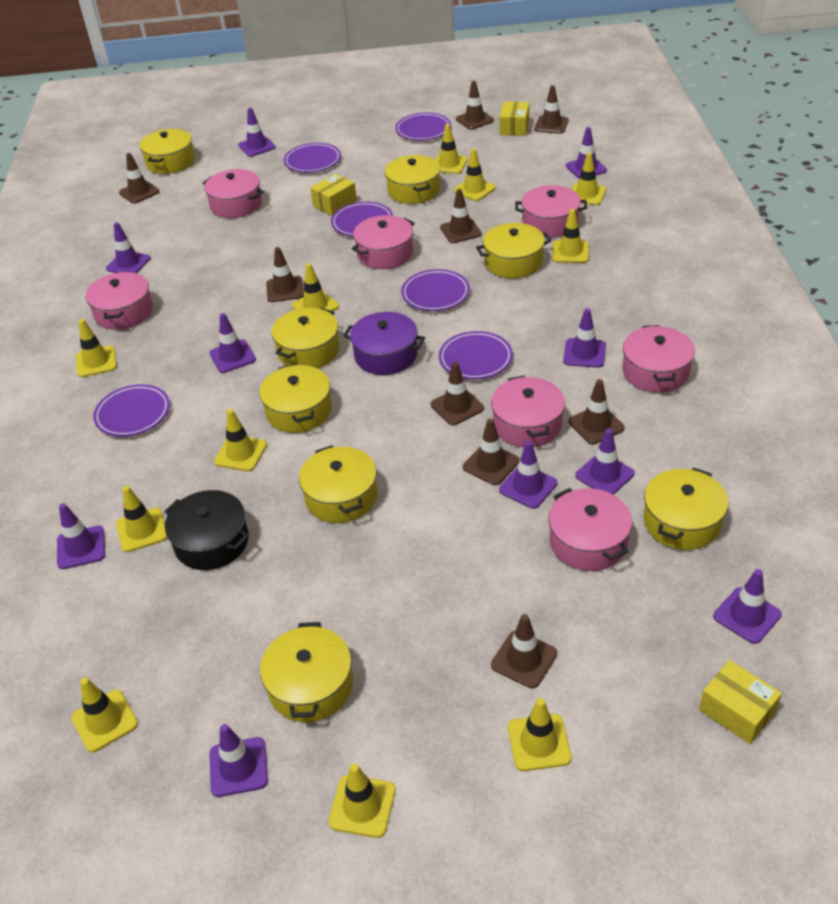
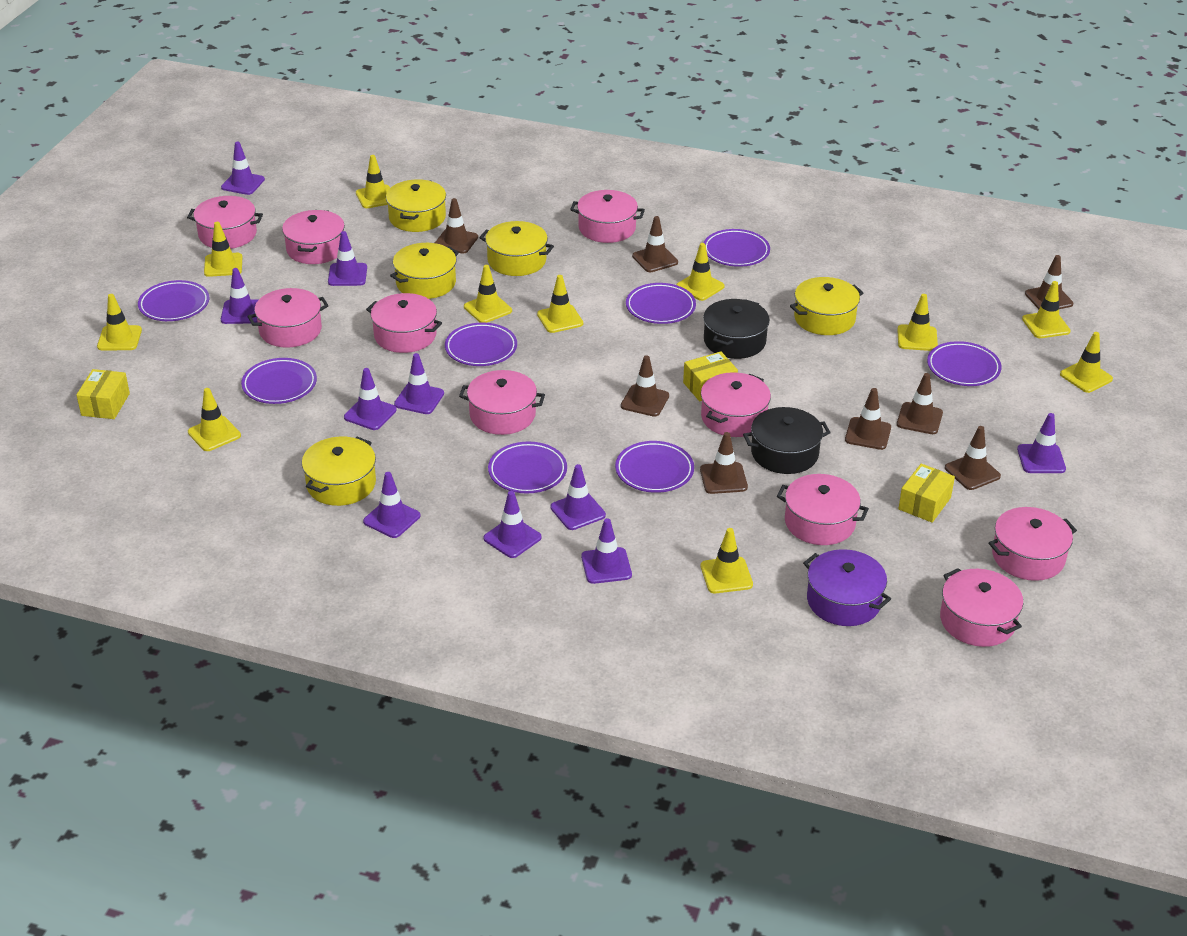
black pot: 1 -> 2
brown traffic cone: 9 -> 8
pink pot: 7 -> 10
purple plate: 6 -> 8
yellow pot: 8 -> 5

